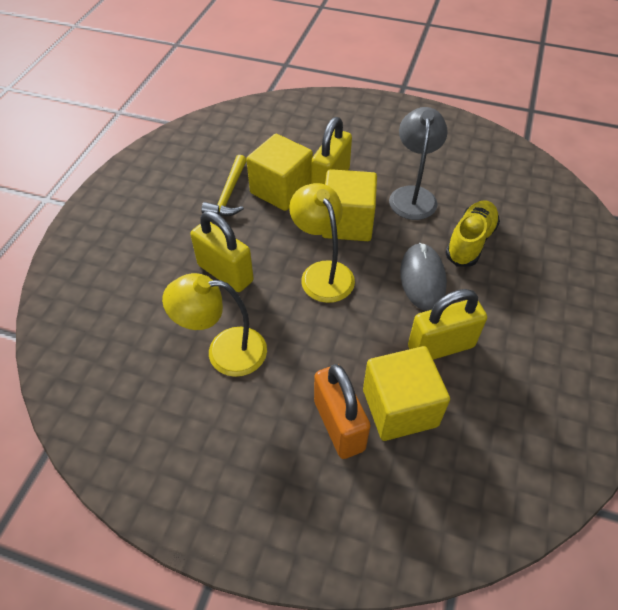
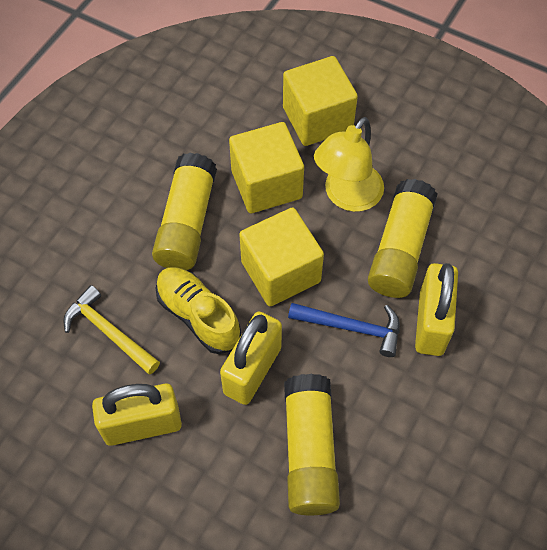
blue hammer: 0 -> 1
grey lamp: 1 -> 0
grey mouse: 1 -> 0
orange padlock: 1 -> 0
yellow glue stick: 0 -> 3
yellow lamp: 2 -> 1

